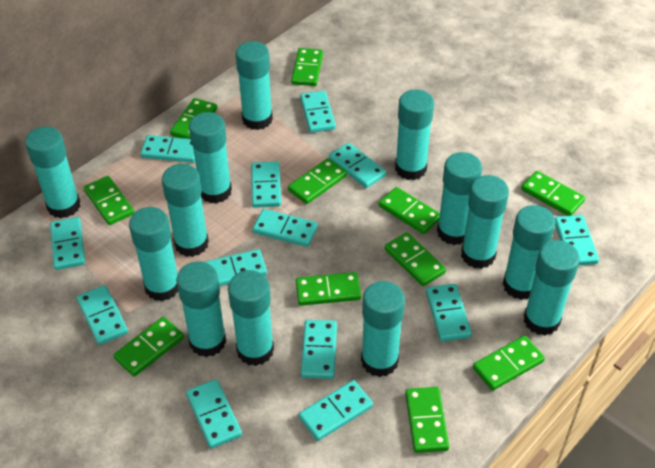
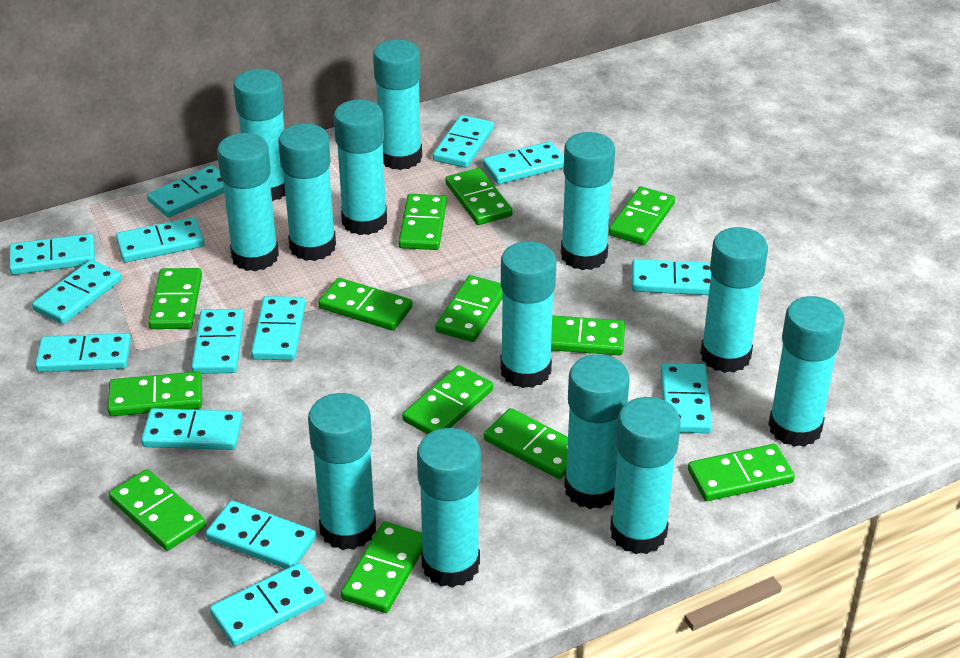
green domino: 11 -> 13
turquoise domino: 13 -> 14

